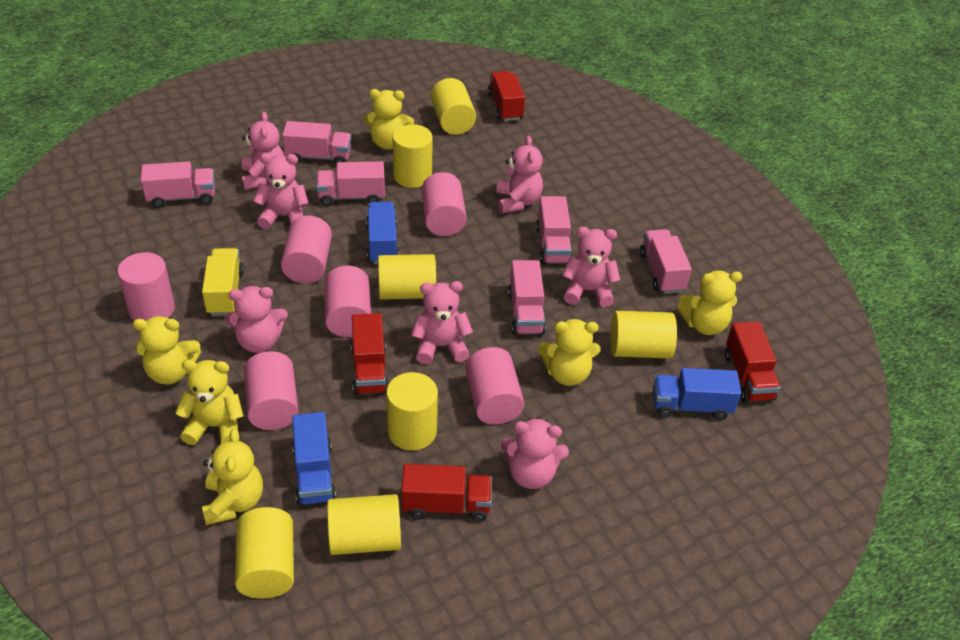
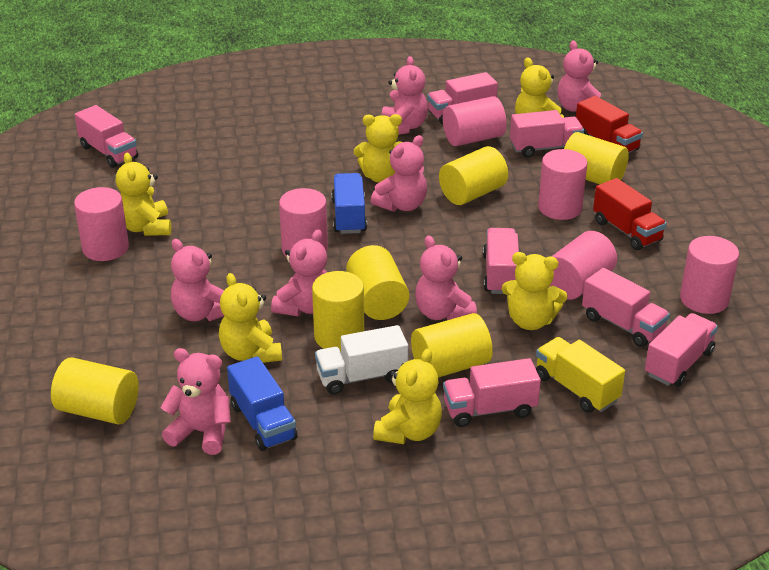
blue truck: 3 -> 2
pink truck: 6 -> 7
red truck: 4 -> 2
white truck: 0 -> 1
yellow cylinder: 7 -> 6

